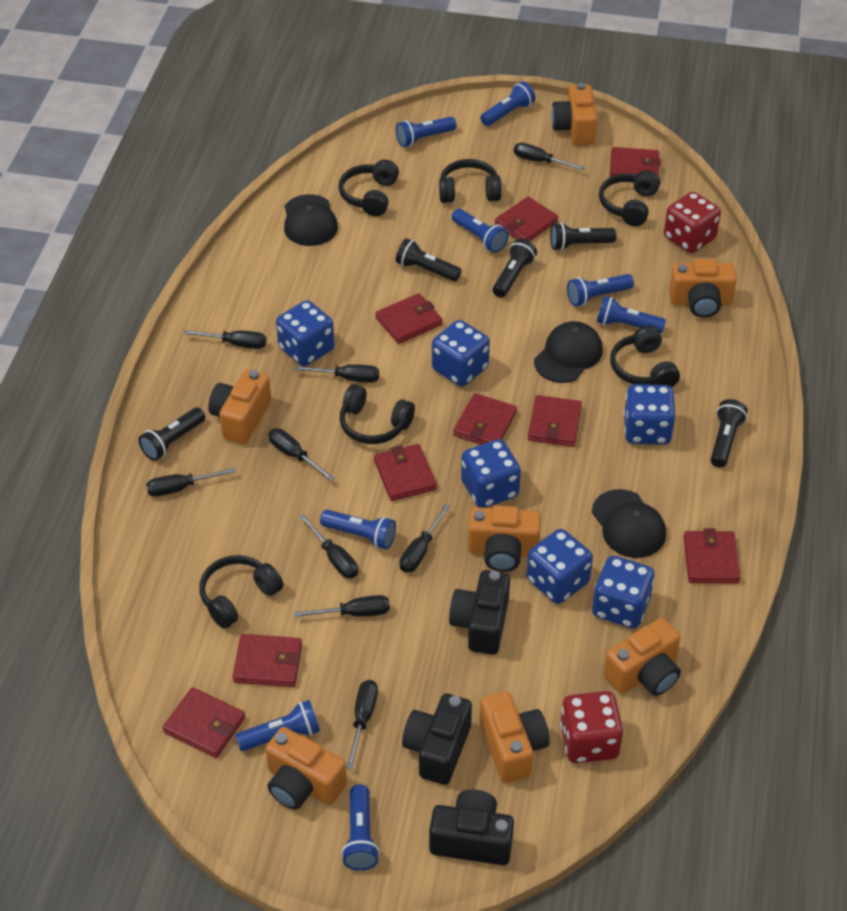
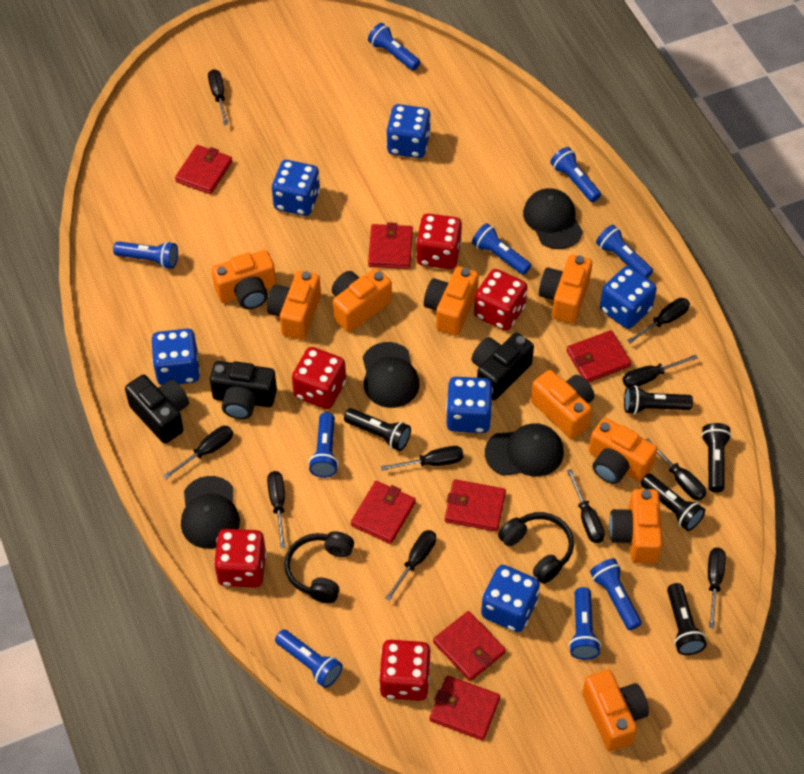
black cap: 3 -> 4
black headphones: 6 -> 2
black screwdriver: 9 -> 10
blue flashlight: 8 -> 9
orange camera: 7 -> 9
red dice: 2 -> 5
red wallet: 9 -> 7

